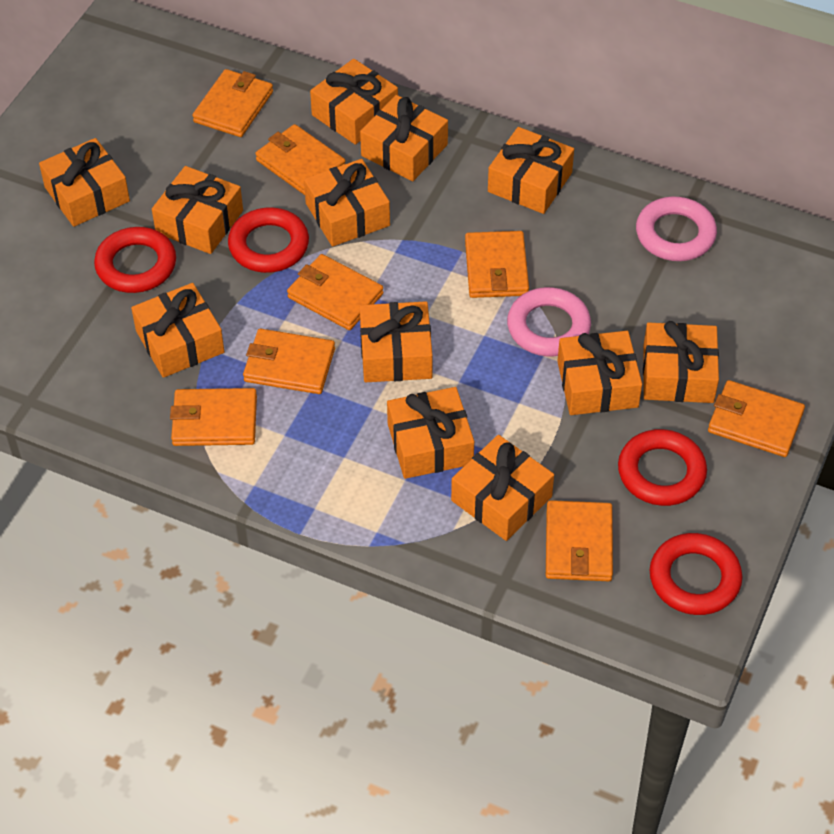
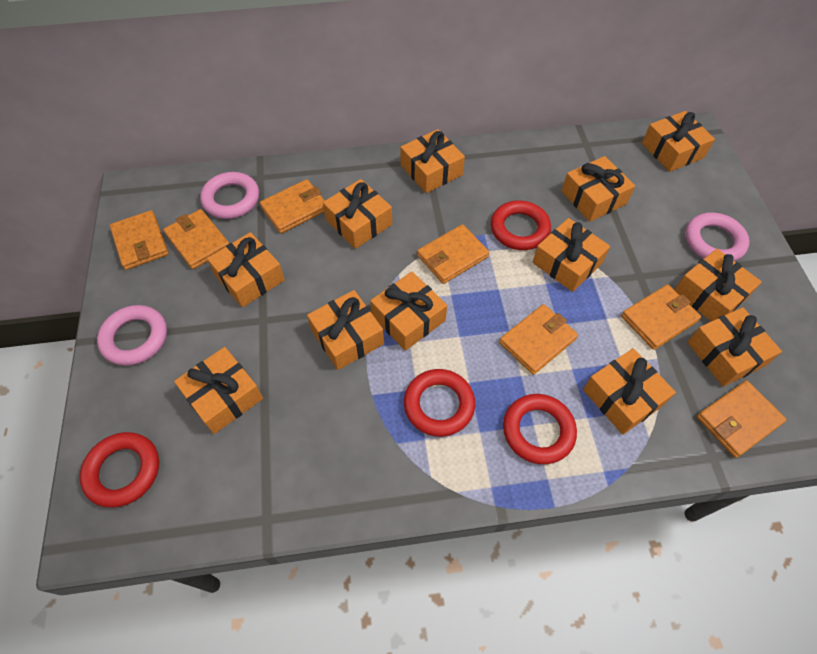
orange wallet: 8 -> 7
pink ring: 2 -> 3

